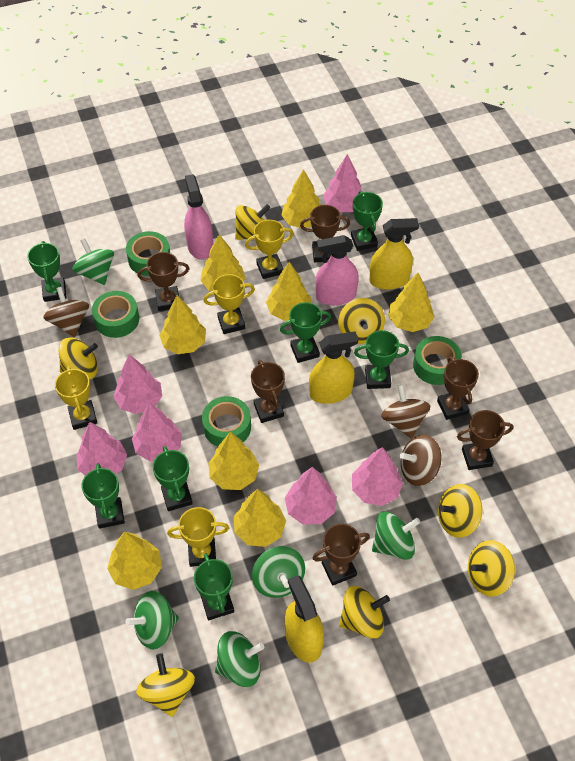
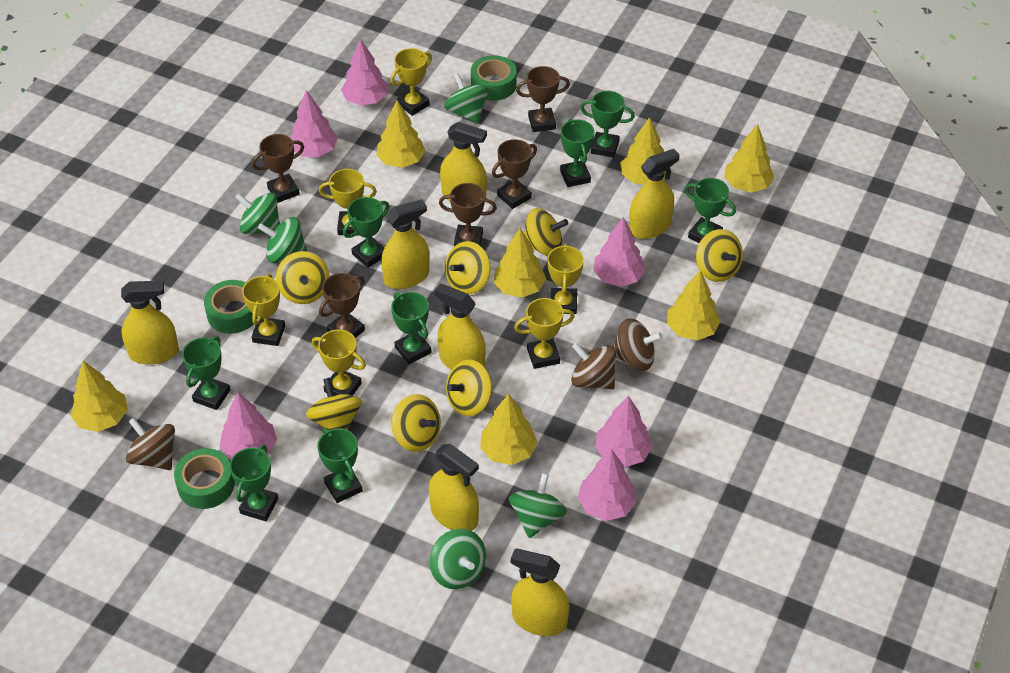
brown trophy: 6 -> 5
green tape: 4 -> 3
green trophy: 7 -> 8
pink spray bottle: 2 -> 0
yellow spray bottle: 3 -> 7
yellow tree: 8 -> 7
yellow trophy: 4 -> 6

